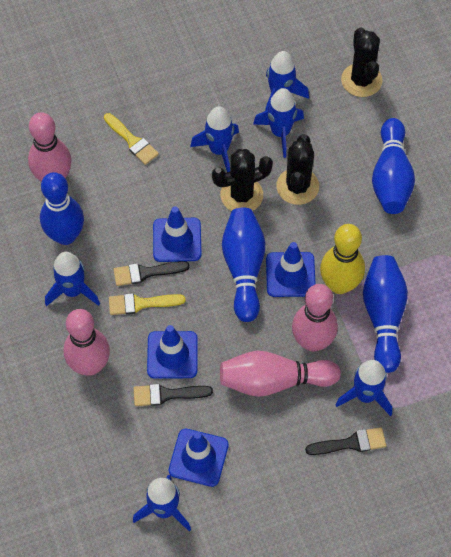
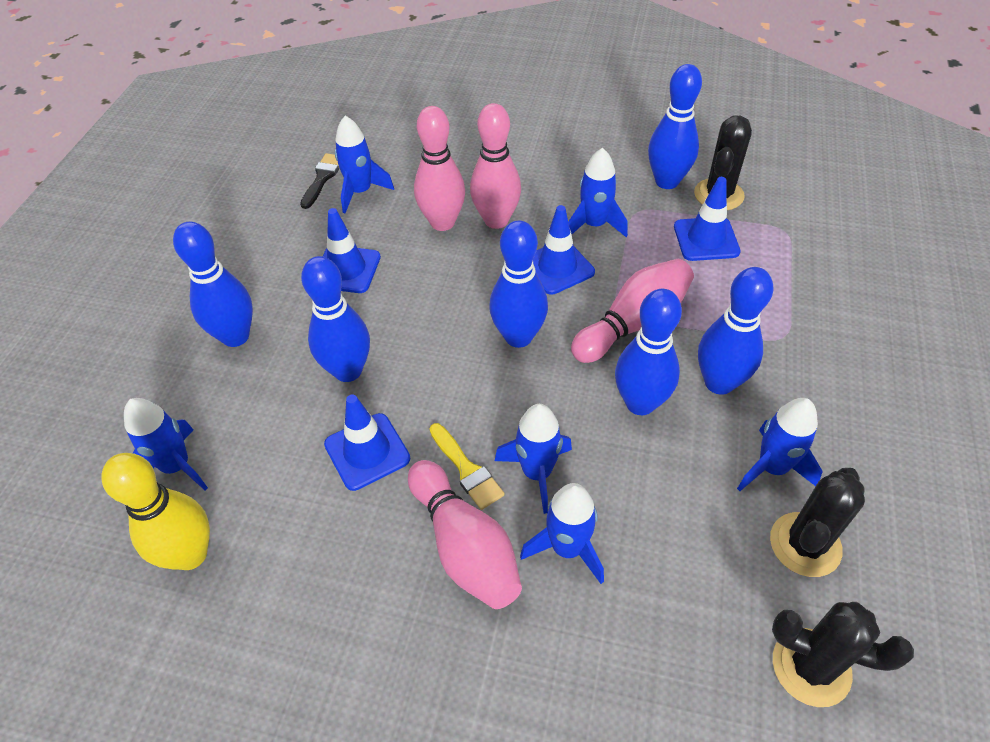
black brush: 3 -> 1
blue bowling pin: 4 -> 6
yellow brush: 2 -> 1

